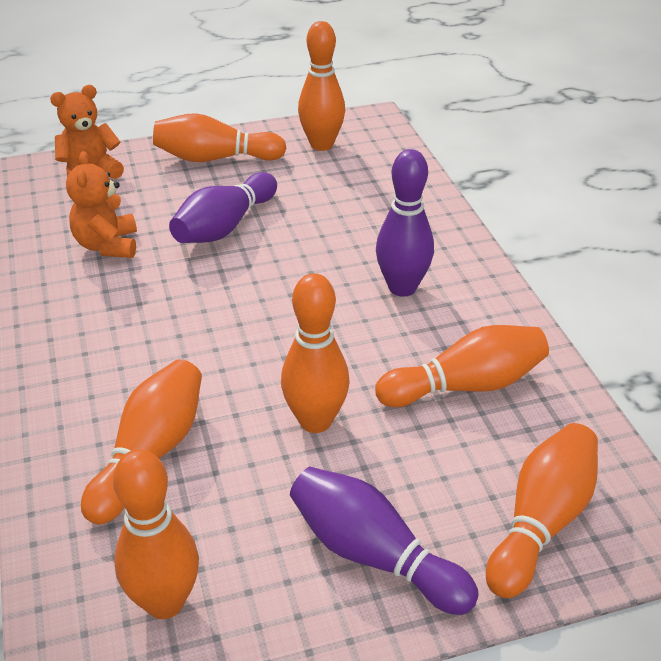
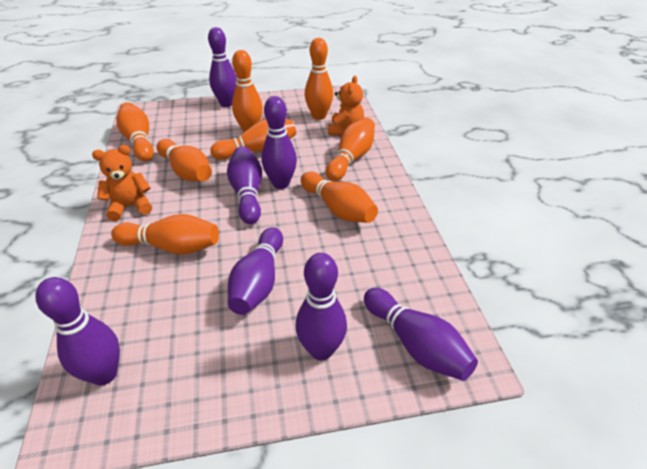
orange bowling pin: 7 -> 8
purple bowling pin: 3 -> 7

